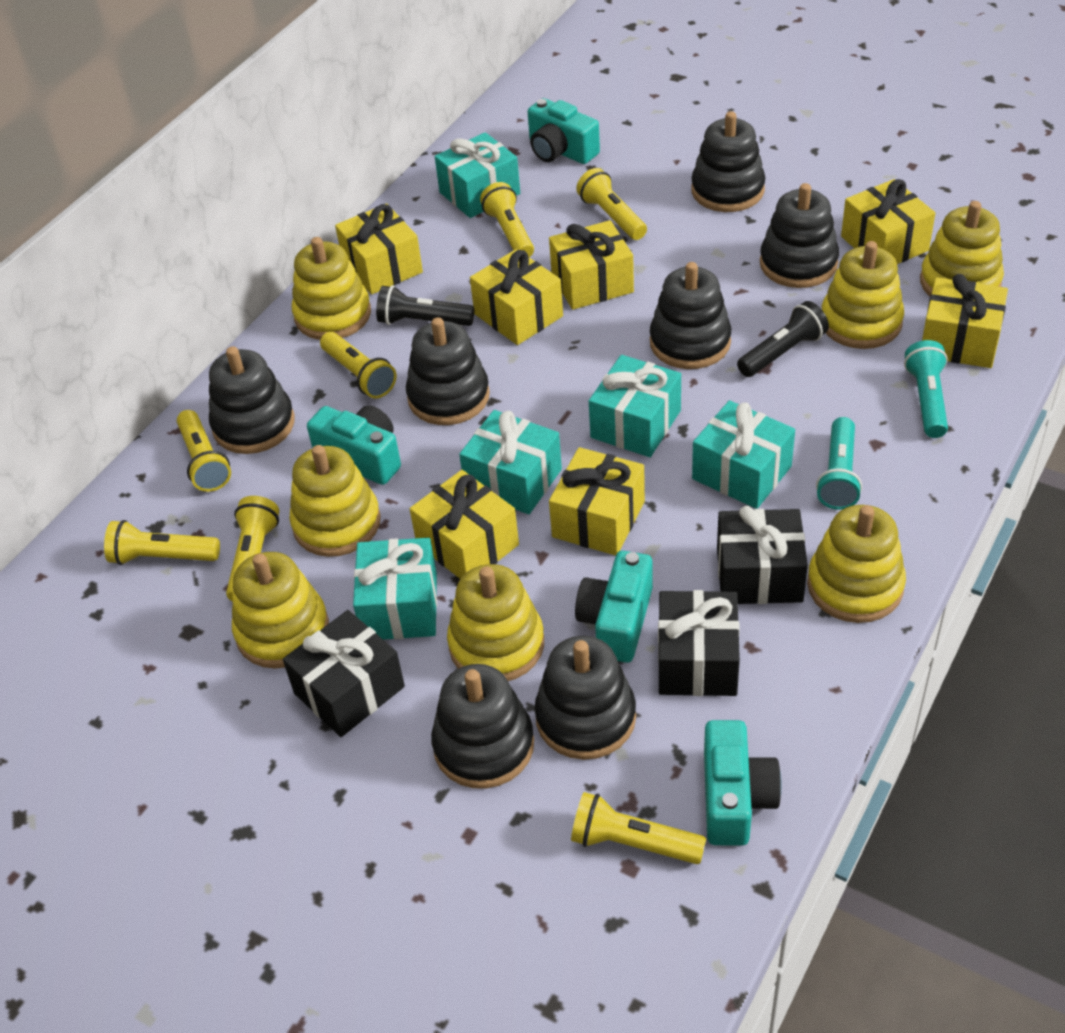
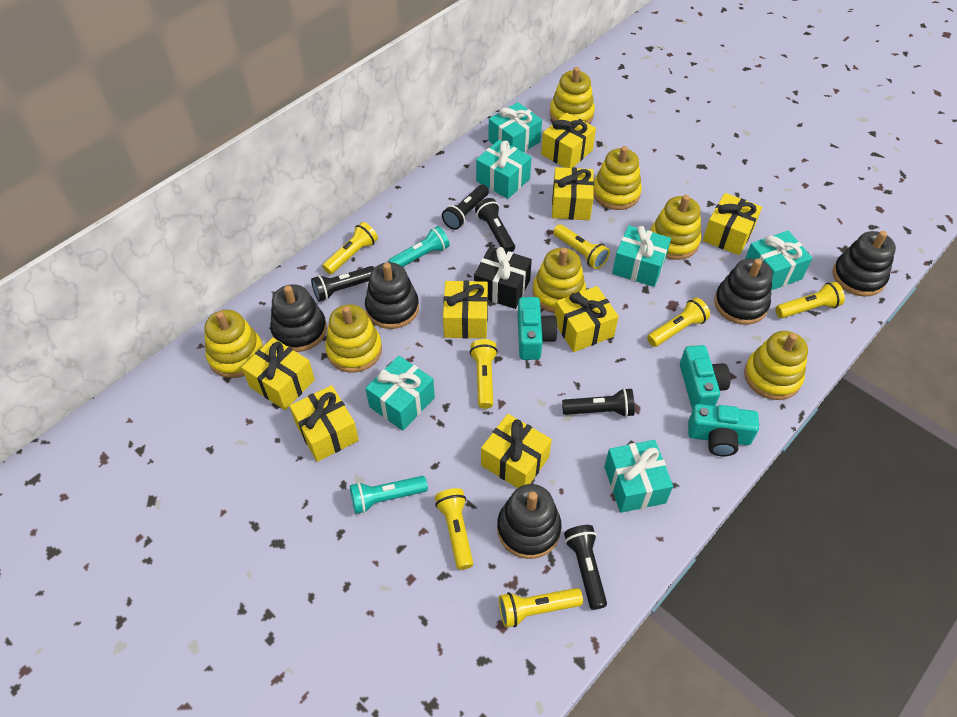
black flashlight: 2 -> 5
black gift: 3 -> 1
black stacking toy: 7 -> 5
turquoise camera: 4 -> 3
turquoise gift: 5 -> 6
yellow gift: 7 -> 8

